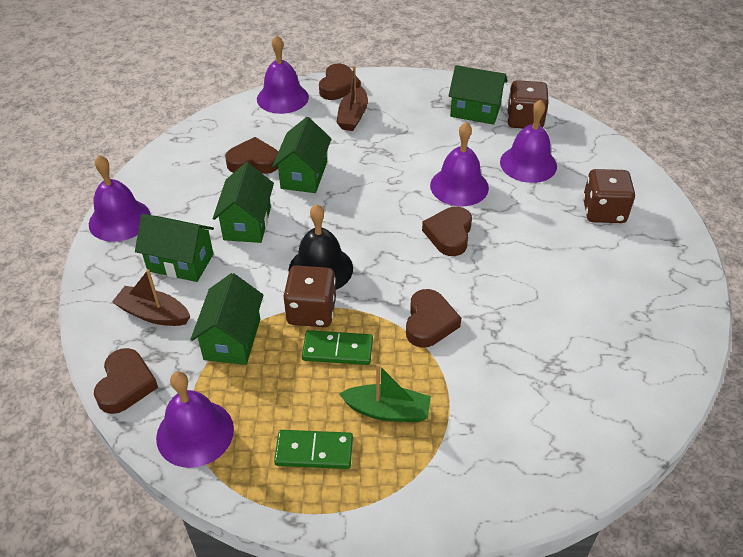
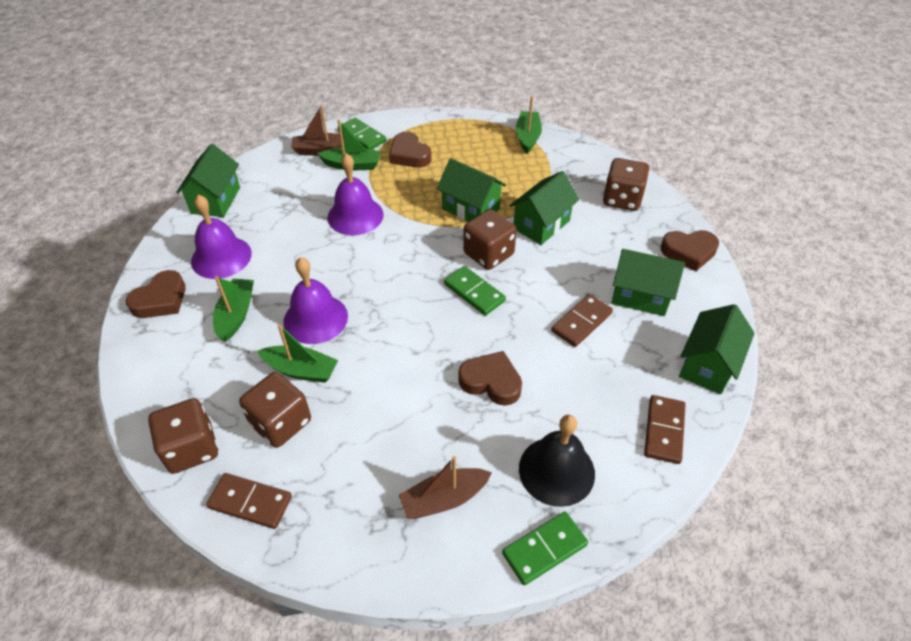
brown dice: 3 -> 4
brown domino: 0 -> 3
brown heart: 5 -> 4
green boat: 1 -> 4
green domino: 2 -> 3
purple bell: 5 -> 3

